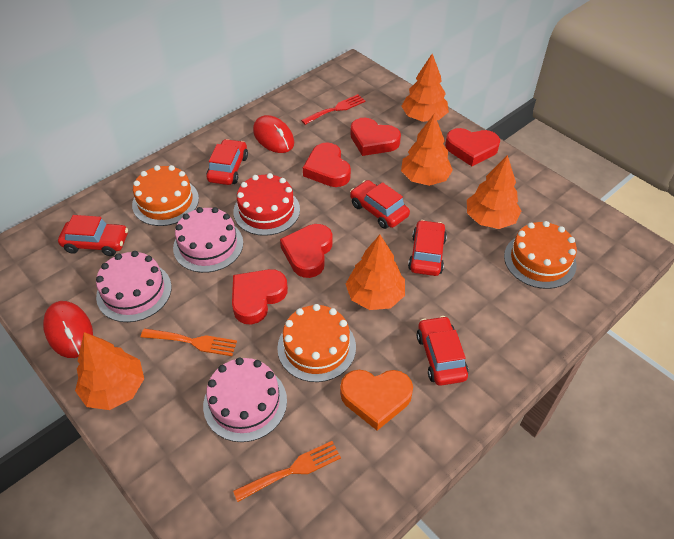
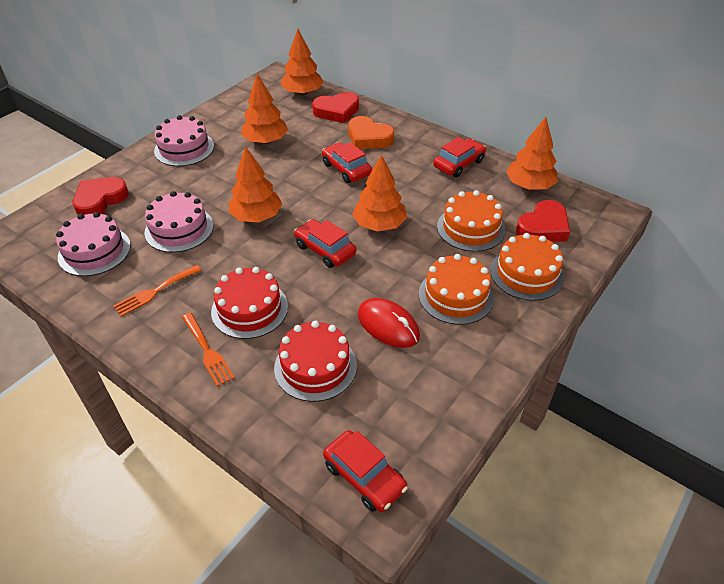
red cake: 1 -> 2
red car: 5 -> 4
red fork: 1 -> 0
red heart: 5 -> 3
red mouse: 2 -> 1

